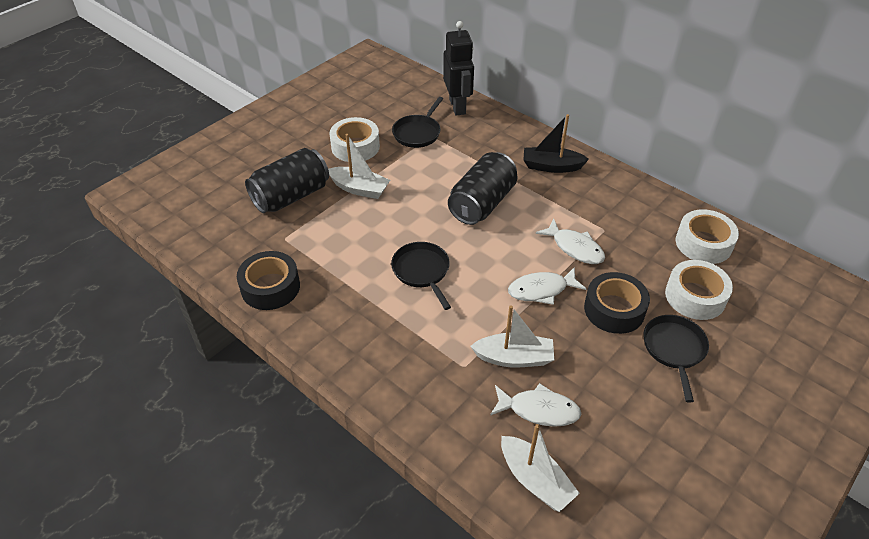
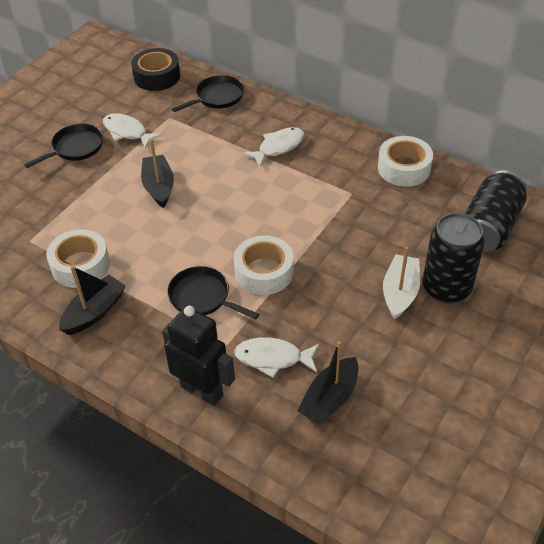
black boat: 1 -> 3
black tape: 2 -> 1
white boat: 3 -> 1

